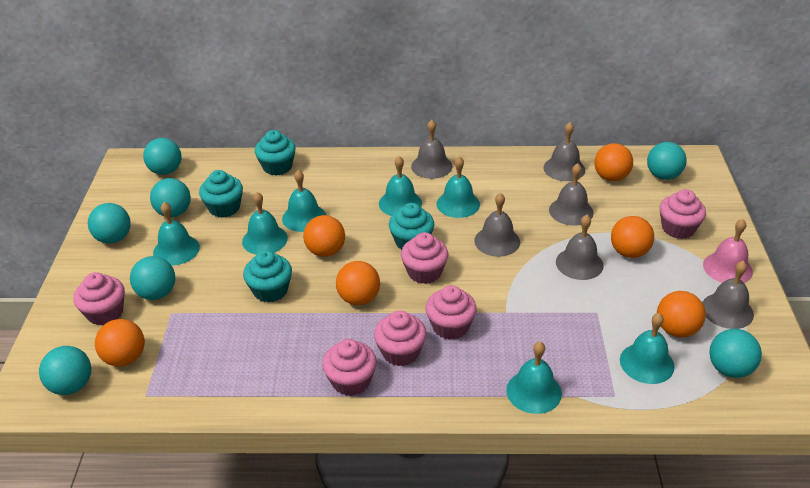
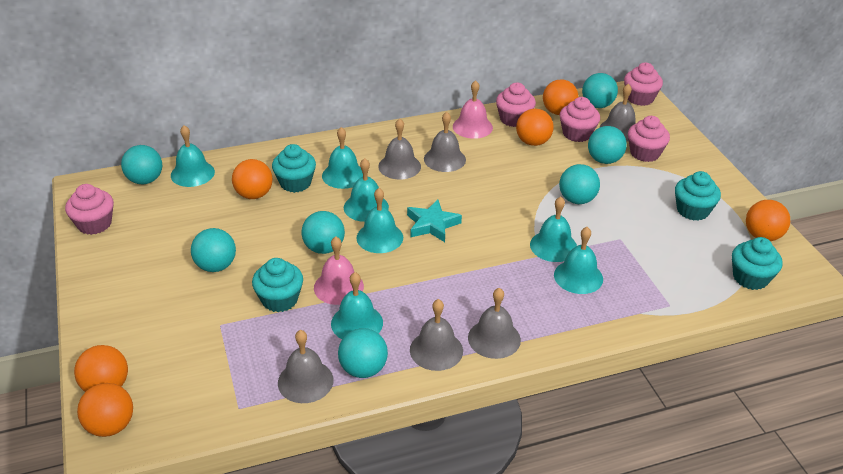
pink bell: 1 -> 2
pink cupcake: 6 -> 5
turquoise star: 0 -> 1

